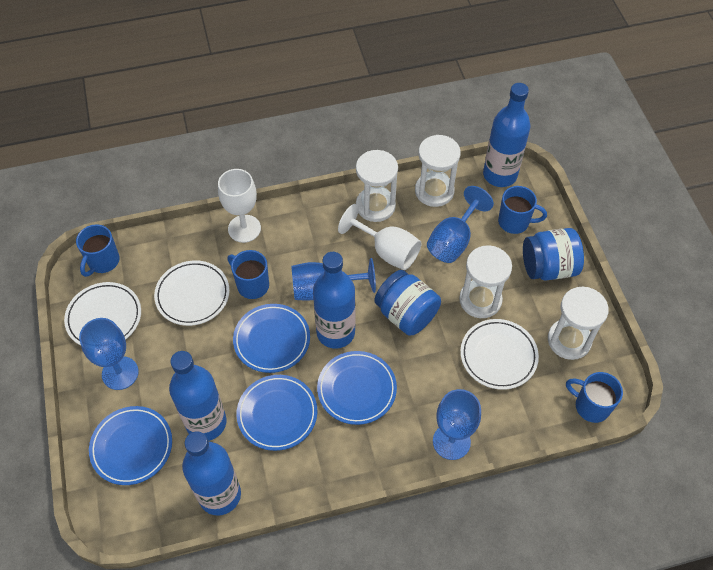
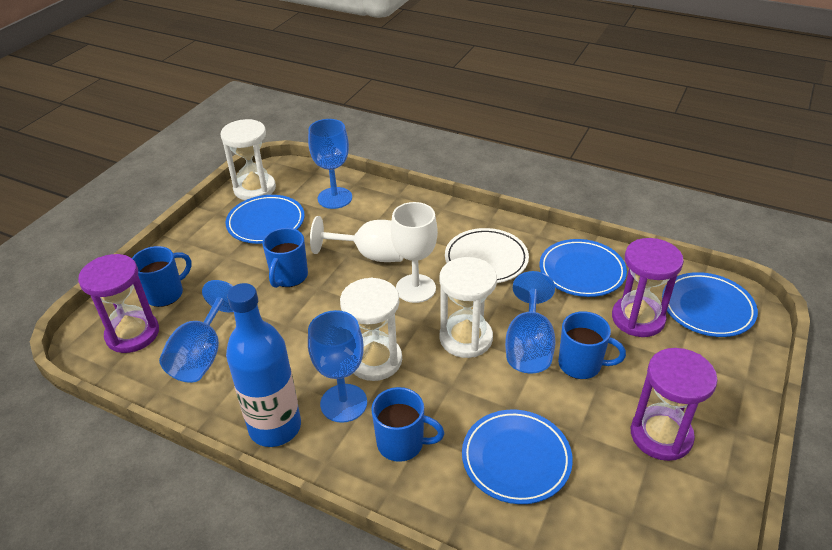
blue bottle: 4 -> 1
blue jar: 2 -> 0
purple hourglass: 0 -> 3
white hourglass: 4 -> 3
white plate: 3 -> 1

